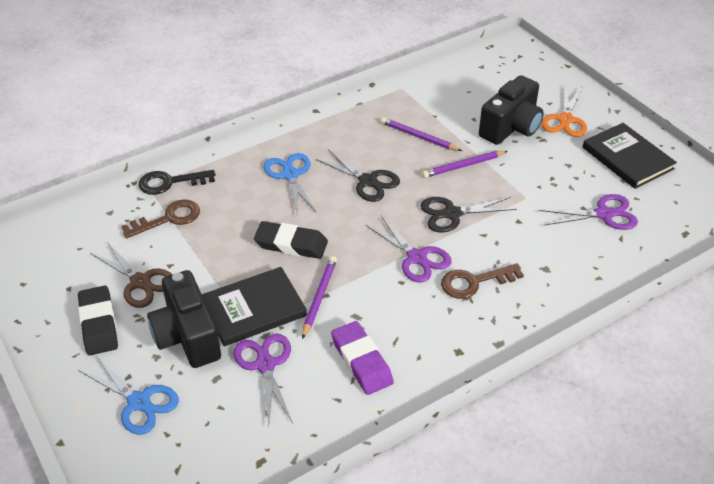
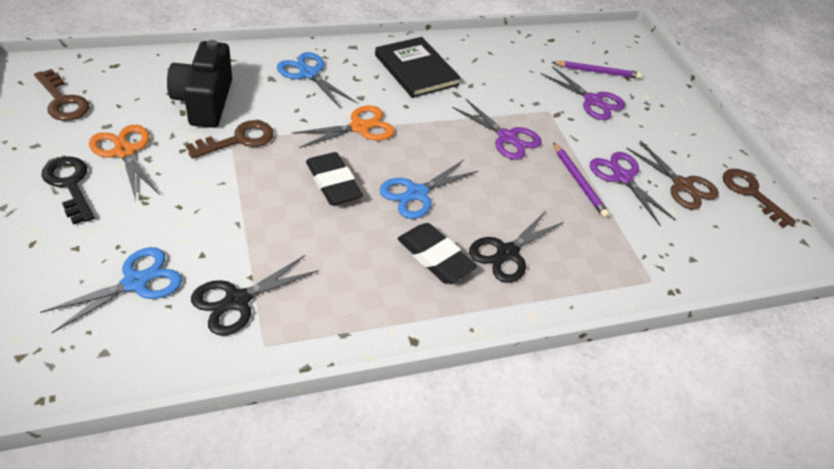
black book: 2 -> 1
black camera: 2 -> 1
blue scissors: 2 -> 3
brown key: 2 -> 3
orange scissors: 1 -> 2
purple eraser: 1 -> 0
purple pencil: 3 -> 2

